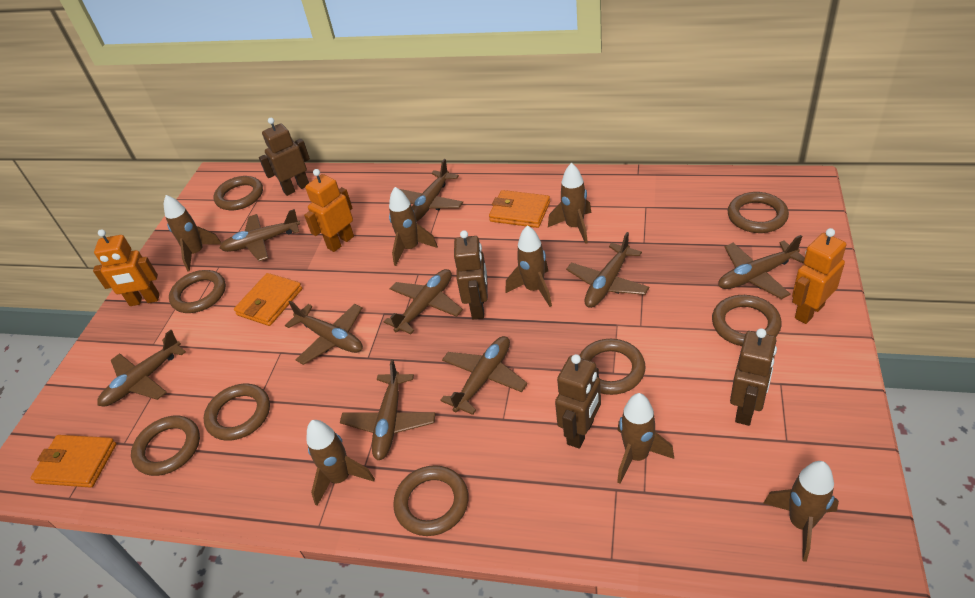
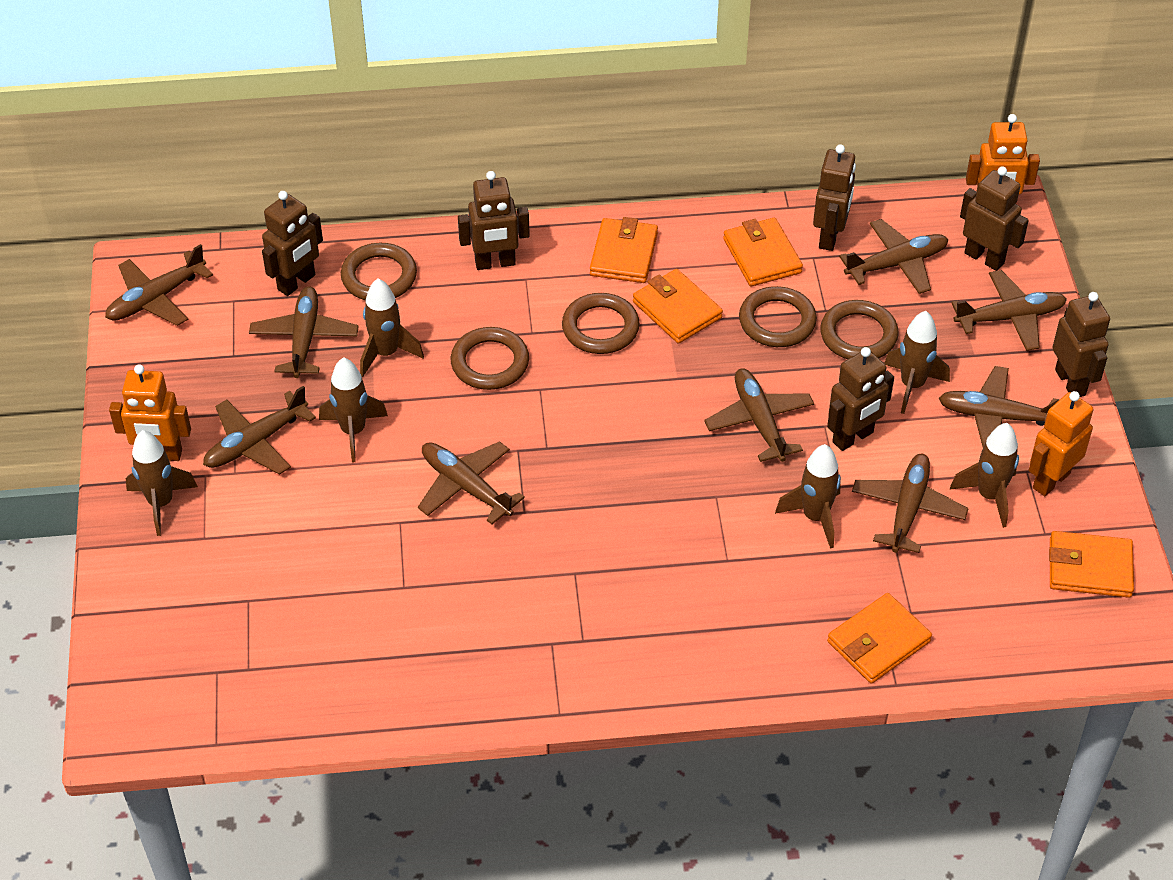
brown ring: 8 -> 5
brown robot: 4 -> 6
brown rocket: 7 -> 6
orange wallet: 3 -> 5

